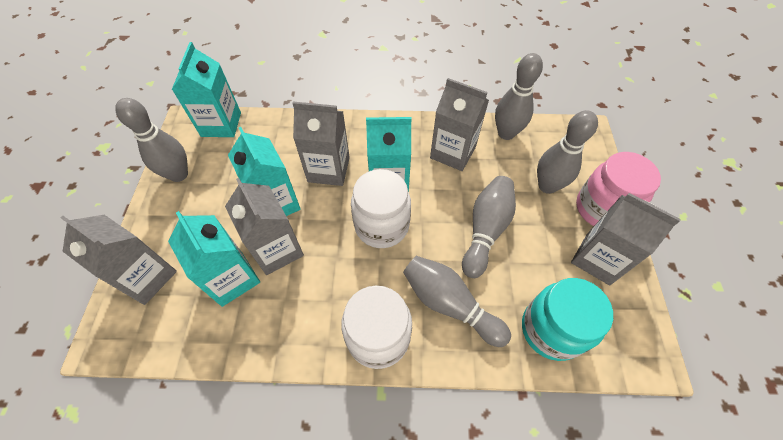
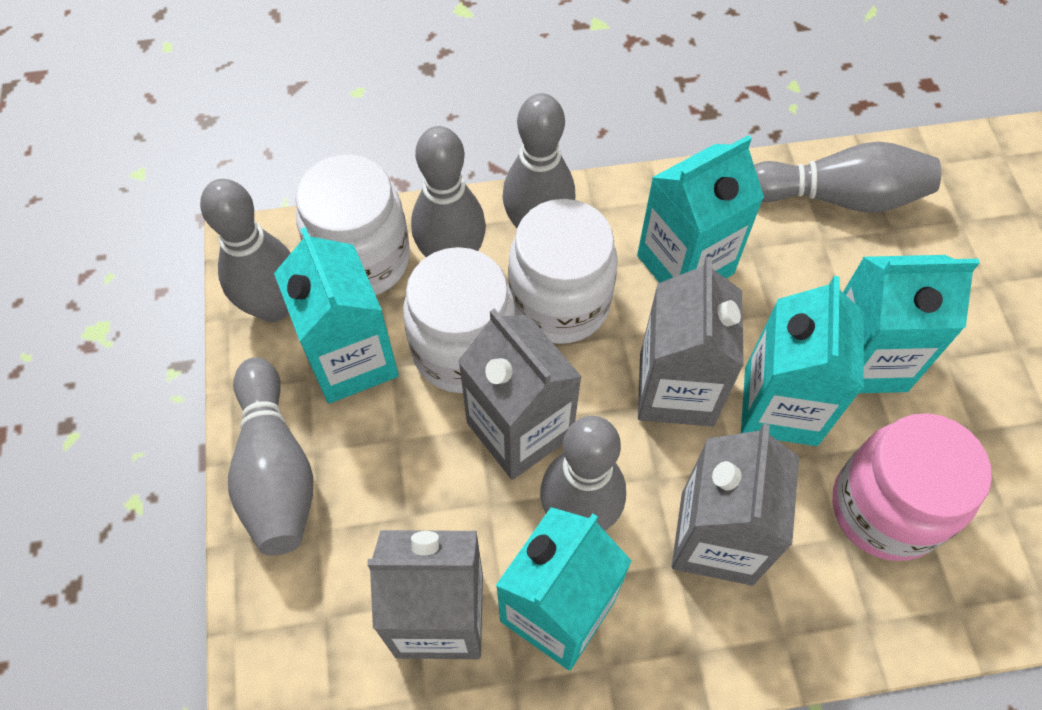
grey bowling pin: 5 -> 6
grey carton: 5 -> 4
turquoise carton: 4 -> 5
turquoise jar: 1 -> 0
white jar: 2 -> 3

